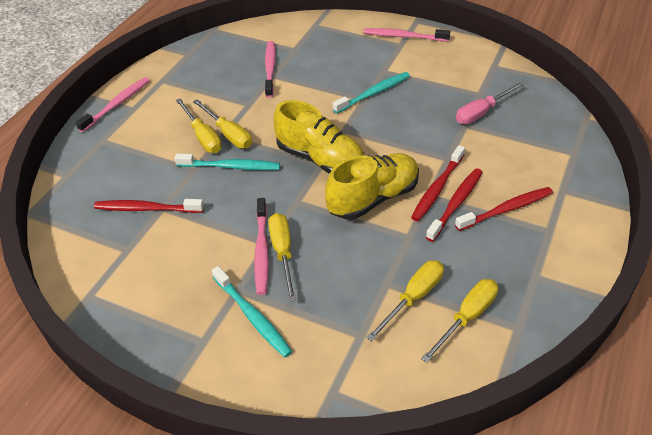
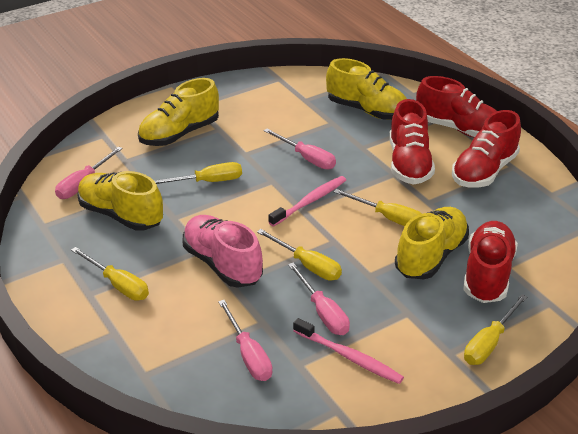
pink screwdriver: 1 -> 4
pink shoe: 0 -> 1
pink toothbrush: 4 -> 2
red shoe: 0 -> 4
red toothbrush: 4 -> 0
turquoise toothbrush: 3 -> 0
yellow shoe: 2 -> 4

